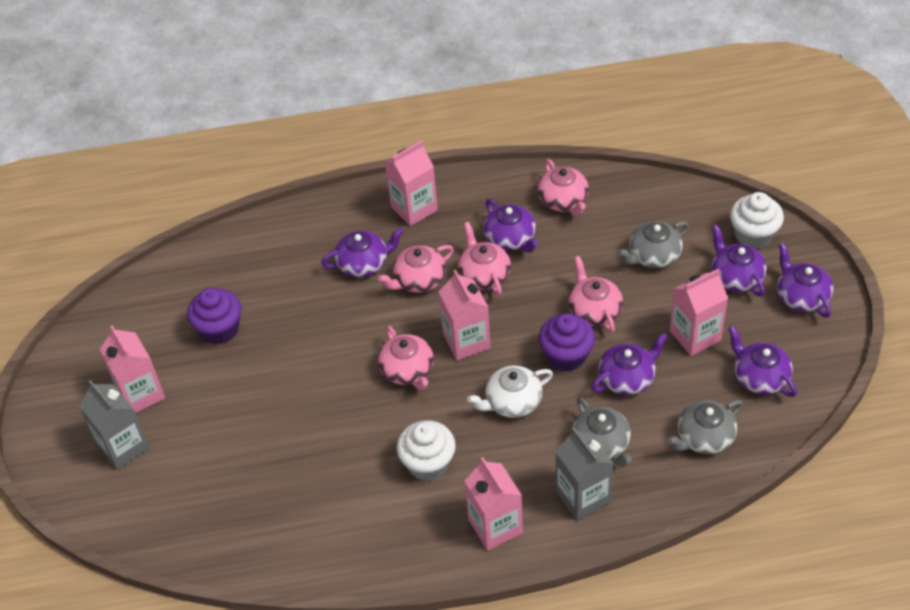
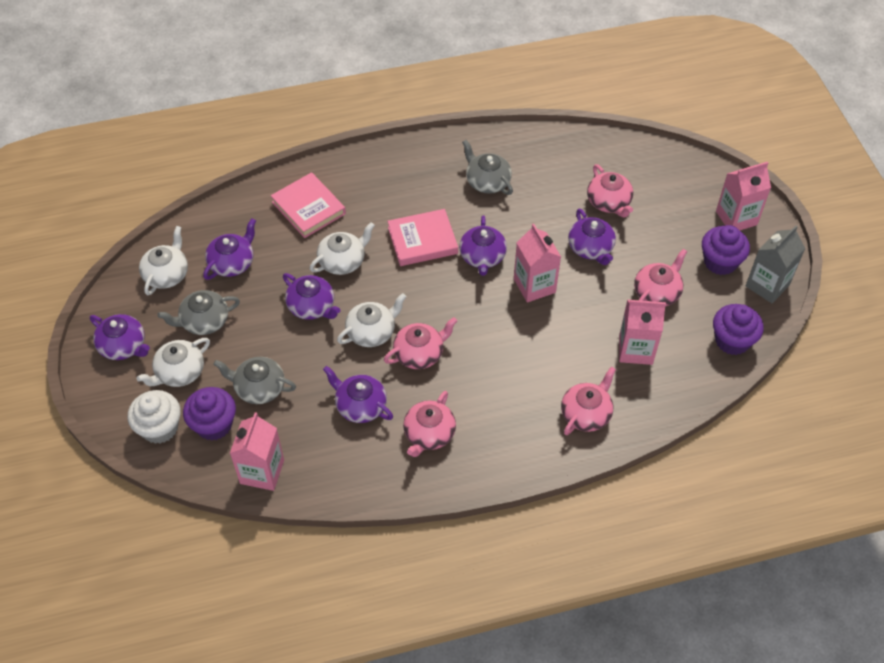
grey carton: 2 -> 1
pink book: 0 -> 2
pink carton: 5 -> 4
purple cupcake: 2 -> 3
white cupcake: 2 -> 1
white teapot: 1 -> 4

